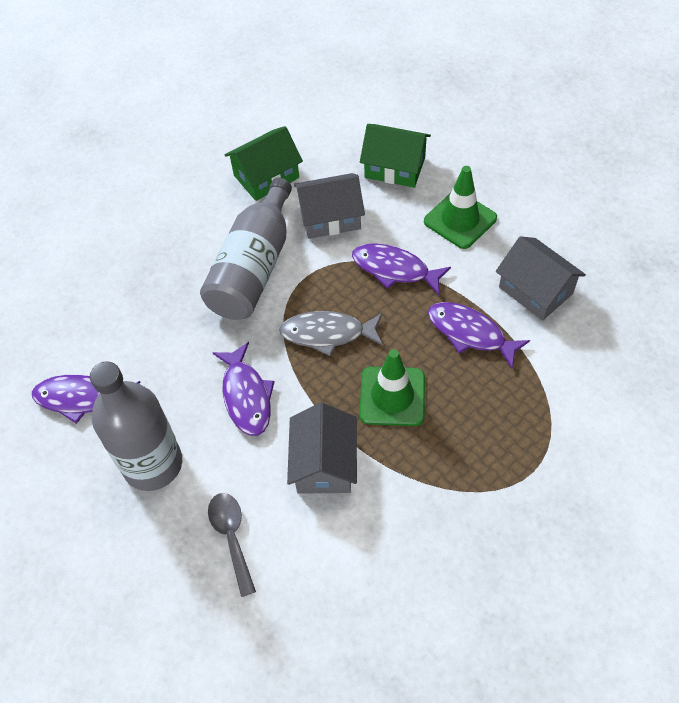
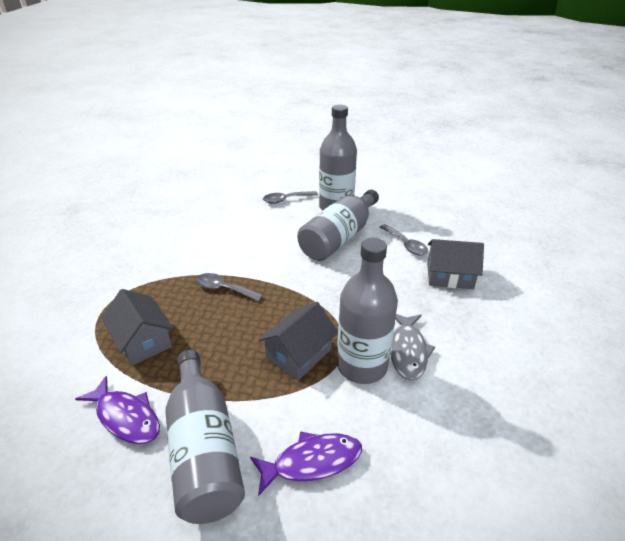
green house: 2 -> 0
green traffic cone: 2 -> 0
grey bottle: 2 -> 4
grey spoon: 1 -> 3
purple fish: 4 -> 2

